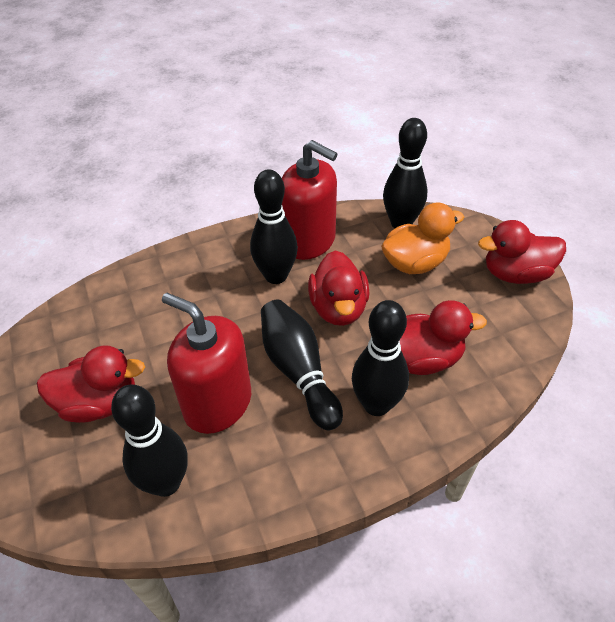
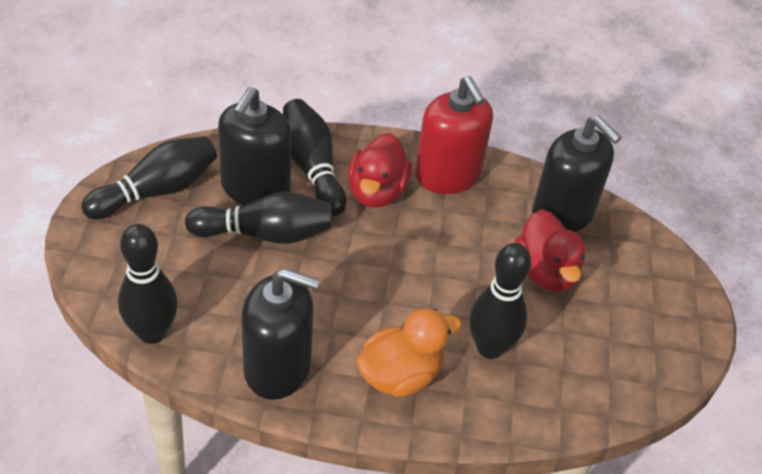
black soap dispenser: 0 -> 3
red duck: 4 -> 2
red soap dispenser: 2 -> 1

